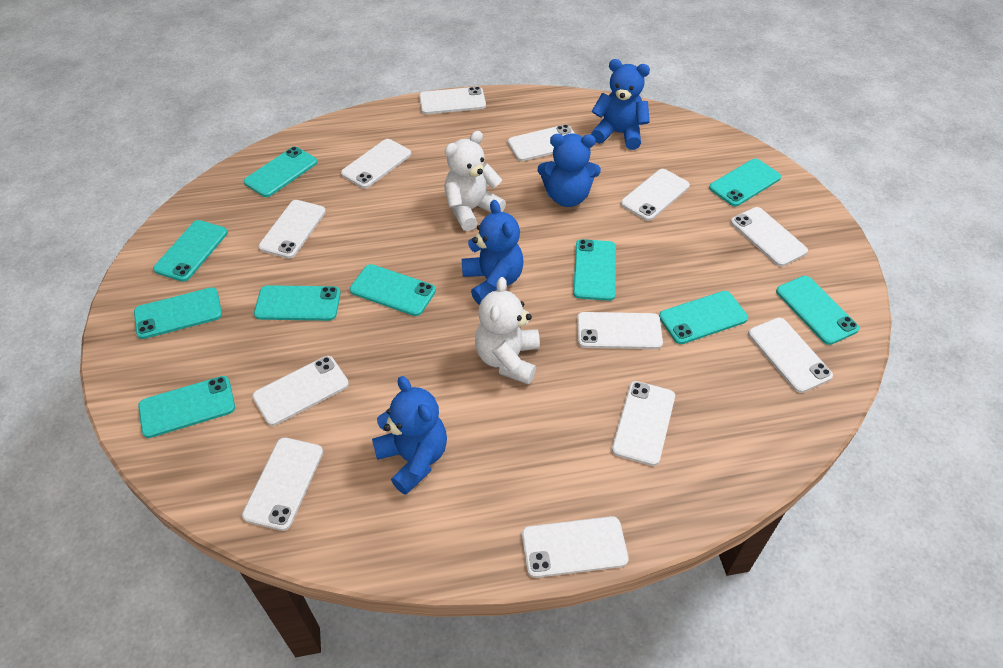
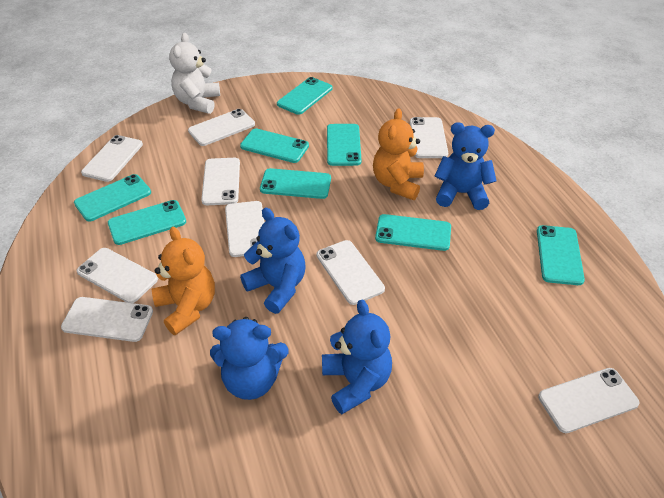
orange teddy bear: 0 -> 2
turquoise phone: 10 -> 8
white phone: 12 -> 9
white teddy bear: 2 -> 1

